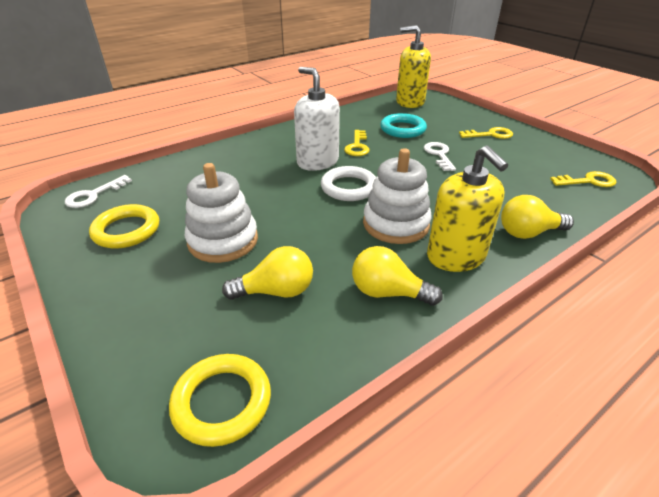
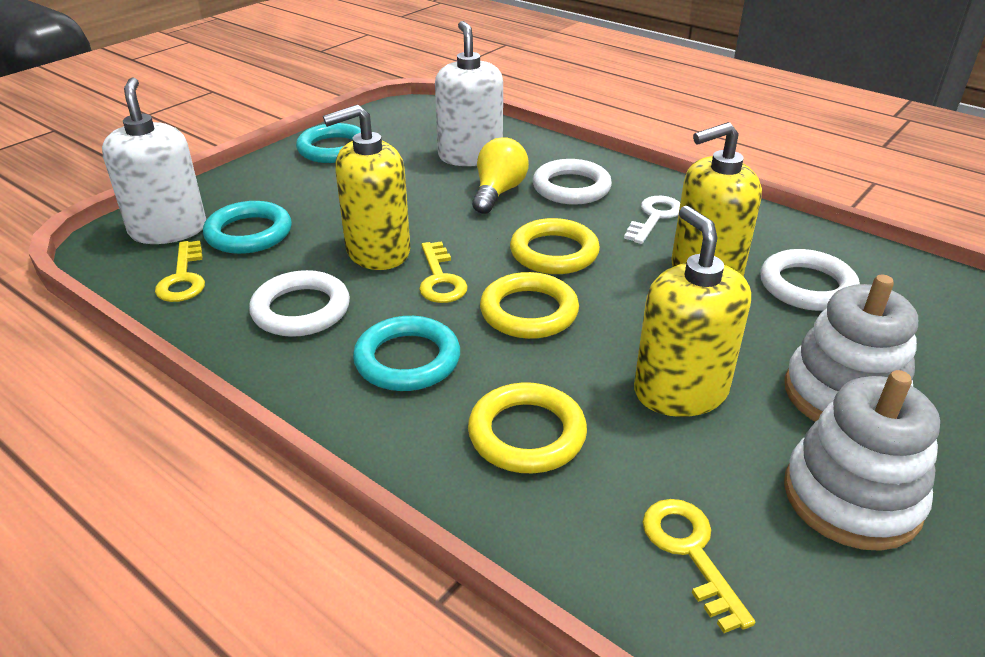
turquoise ring: 1 -> 3
white key: 2 -> 1
white ring: 1 -> 3
white soap dispenser: 1 -> 2
yellow light bulb: 3 -> 1
yellow ring: 2 -> 3
yellow soap dispenser: 2 -> 3

